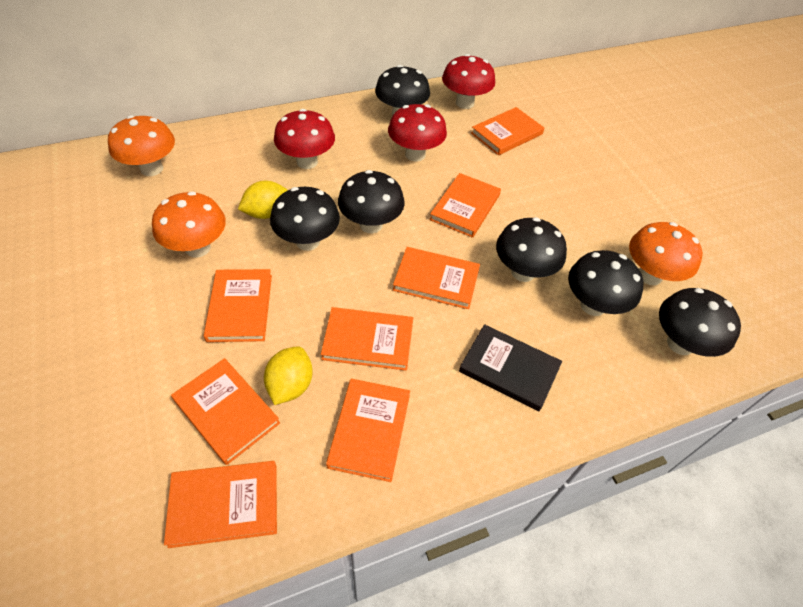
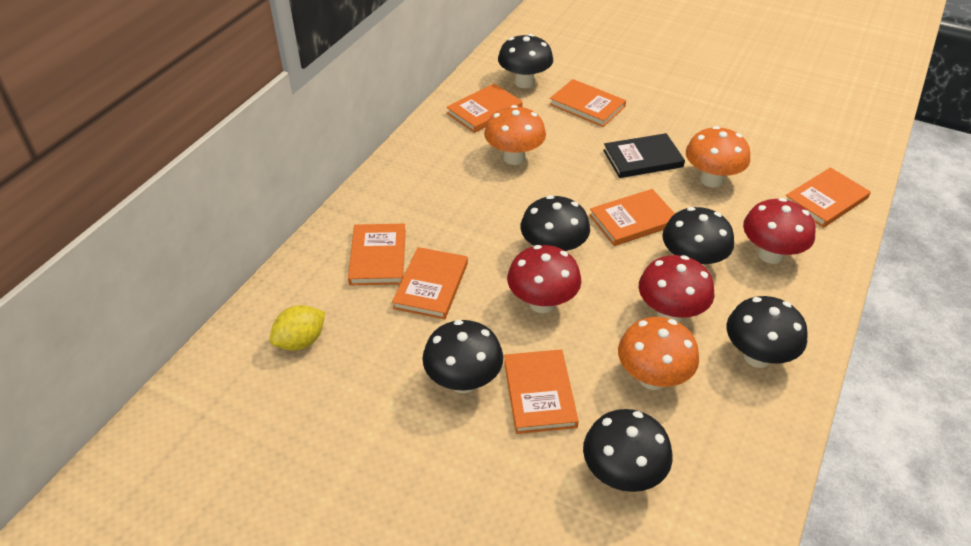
orange book: 8 -> 7
yellow lemon: 2 -> 1

